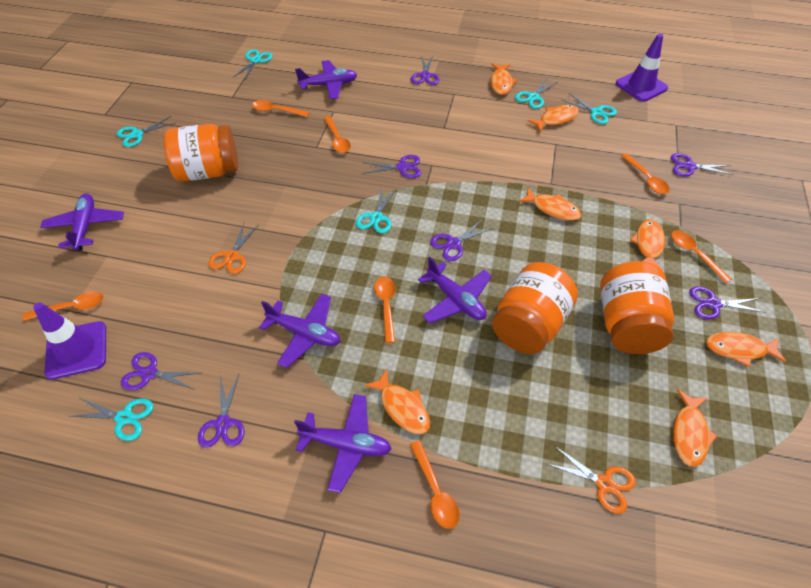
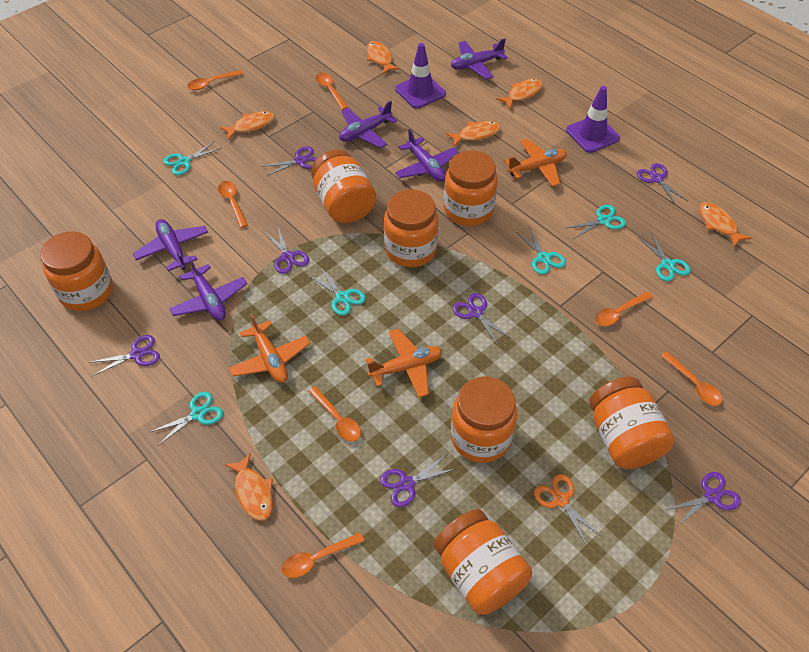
orange fish: 7 -> 6
orange jar: 3 -> 7
orange plane: 0 -> 3
orange scissors: 2 -> 1

